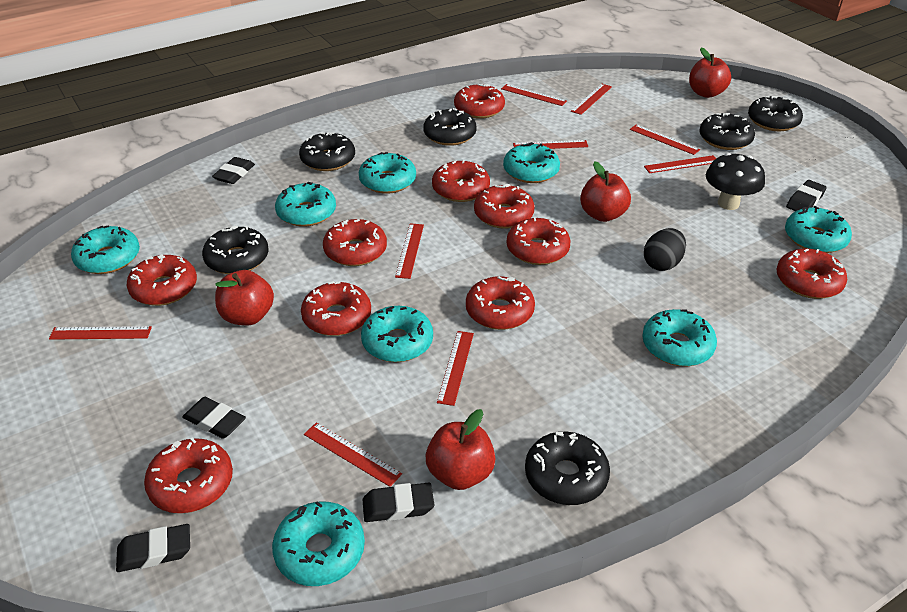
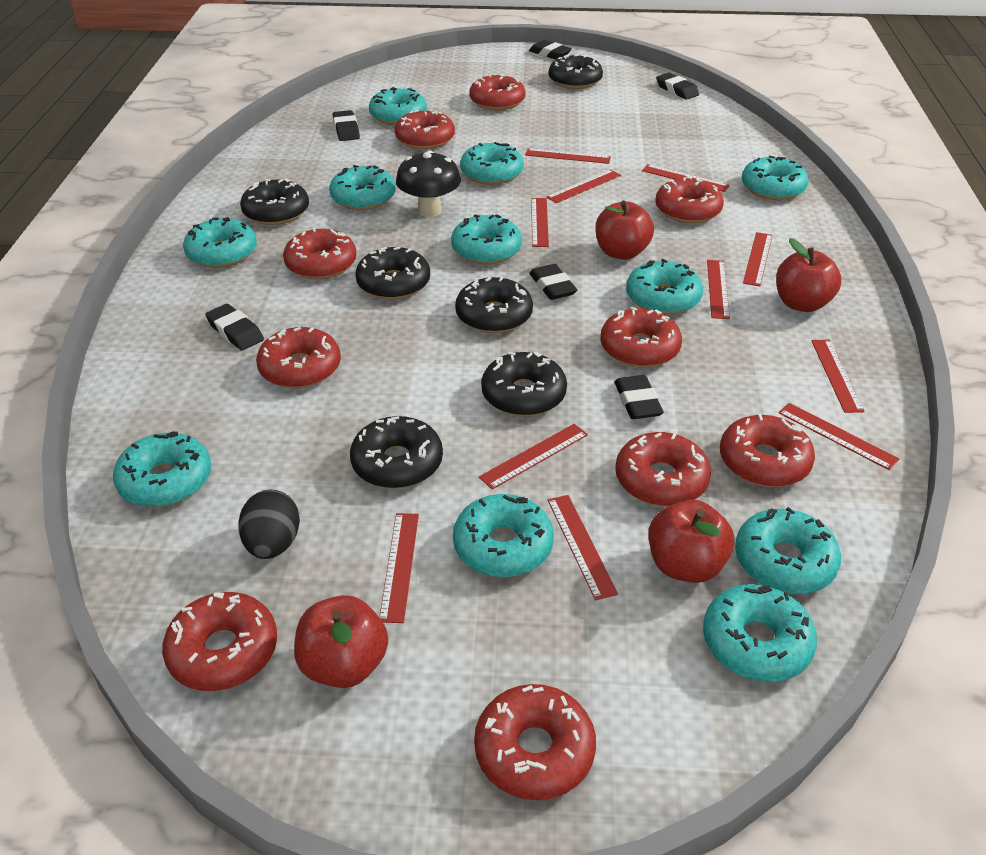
black eraser: 5 -> 6
red ruler: 9 -> 11
turquoise donut: 8 -> 11

